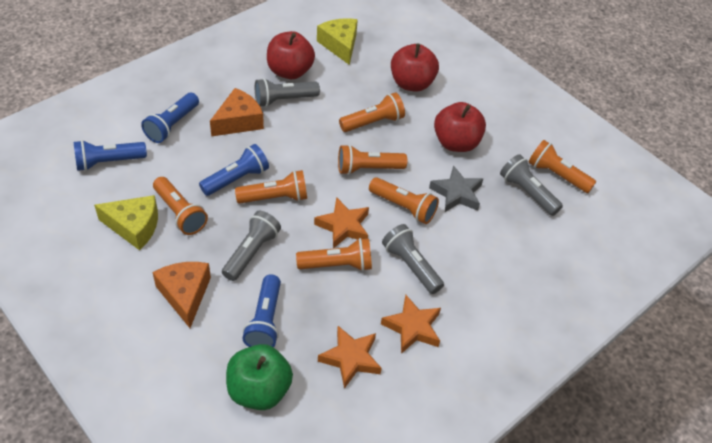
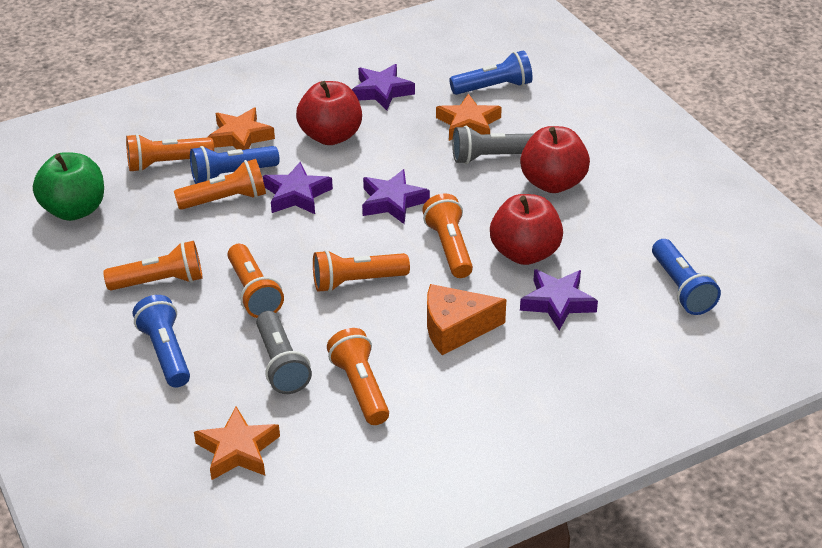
grey flashlight: 4 -> 2
grey star: 1 -> 0
orange cheese: 2 -> 1
purple star: 0 -> 4
yellow cheese: 2 -> 0

